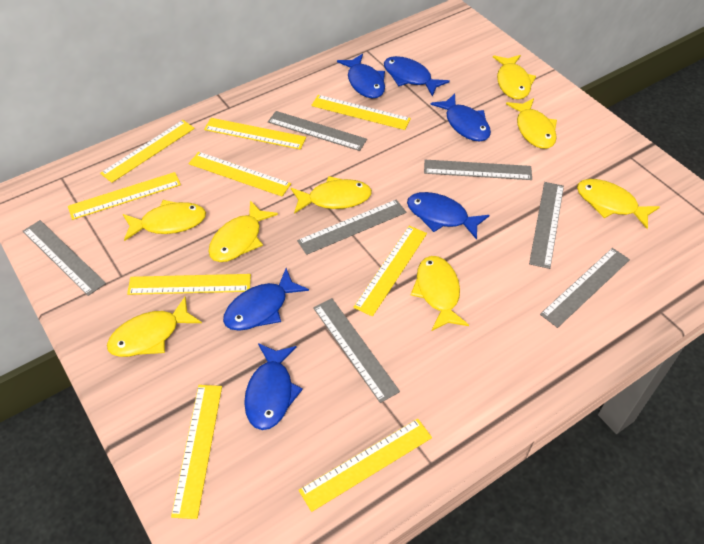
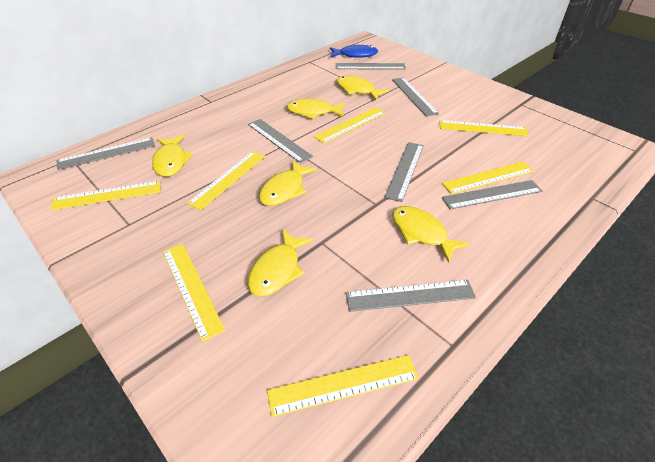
blue fish: 6 -> 1
yellow fish: 8 -> 6
yellow ruler: 9 -> 7

